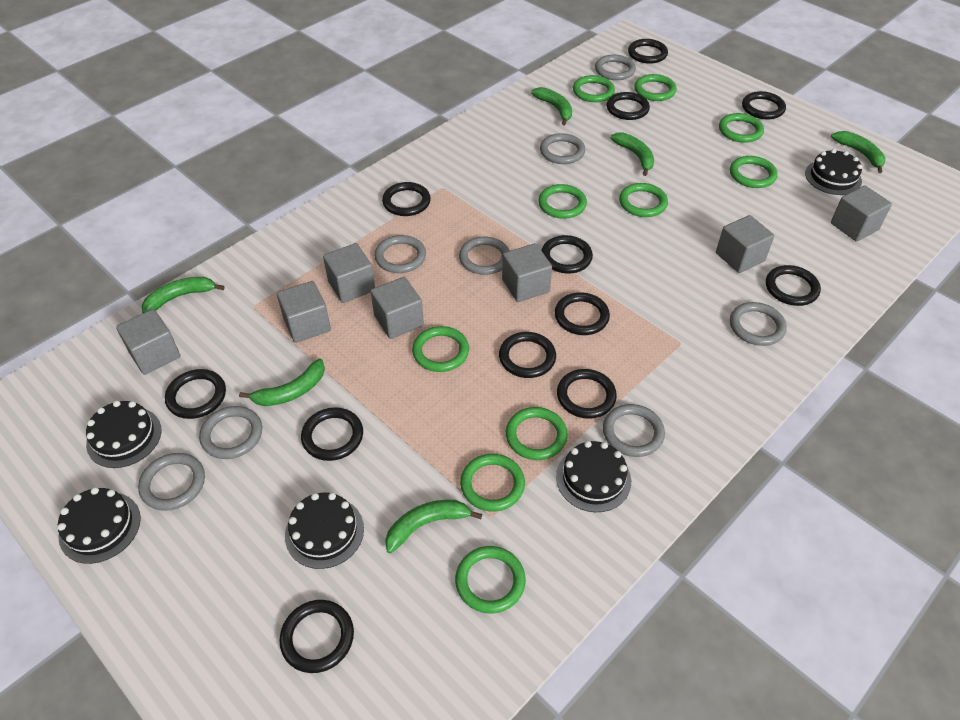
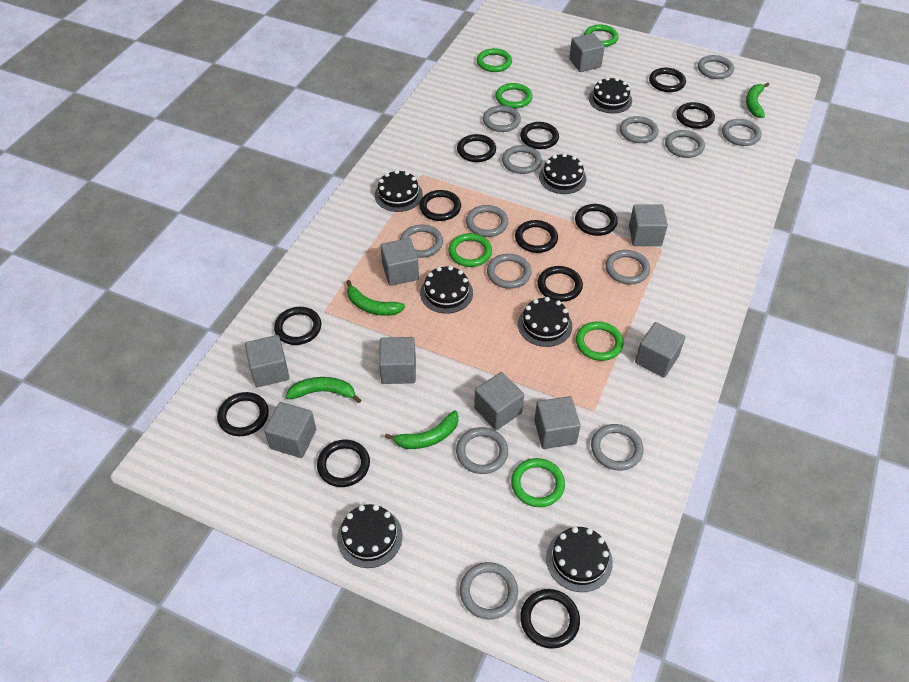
black cake: 5 -> 7
green banana: 6 -> 4
green ring: 10 -> 6
grey cube: 7 -> 9
grey ring: 8 -> 13

